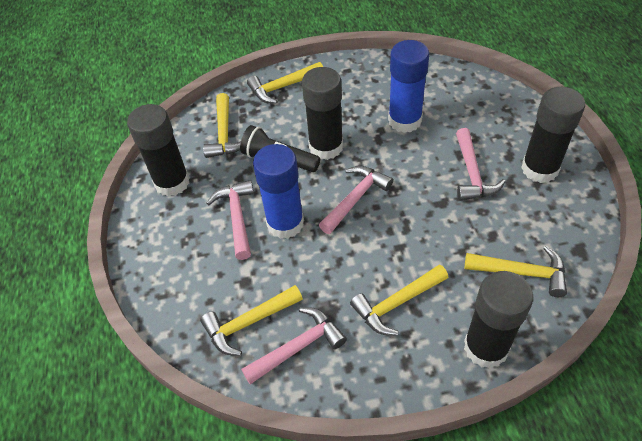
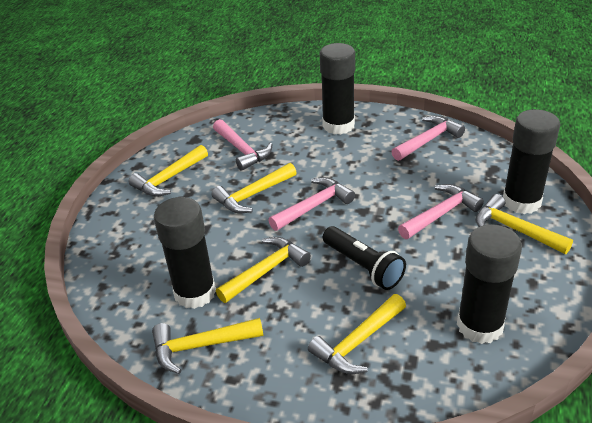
blue glue stick: 2 -> 0
yellow hammer: 5 -> 6

